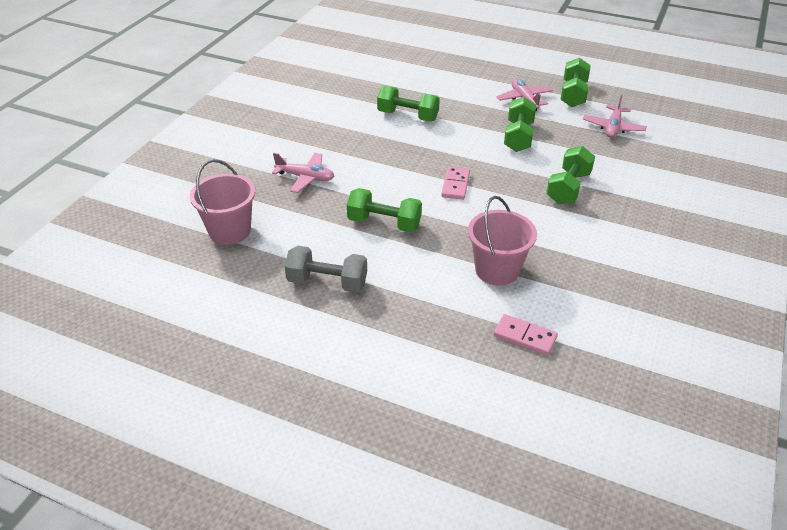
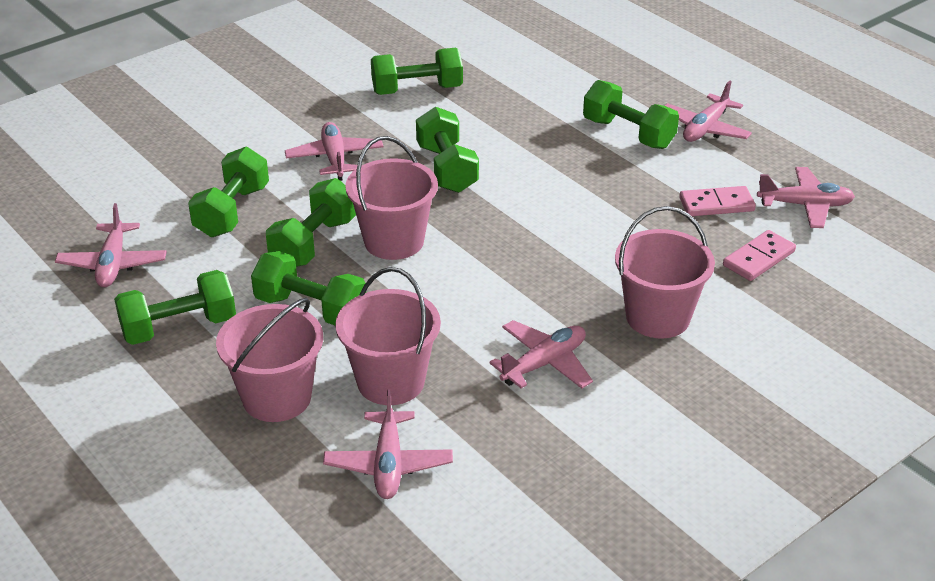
green dumbbell: 5 -> 7
grey dumbbell: 1 -> 0
pink bucket: 2 -> 4
pink plane: 3 -> 6

